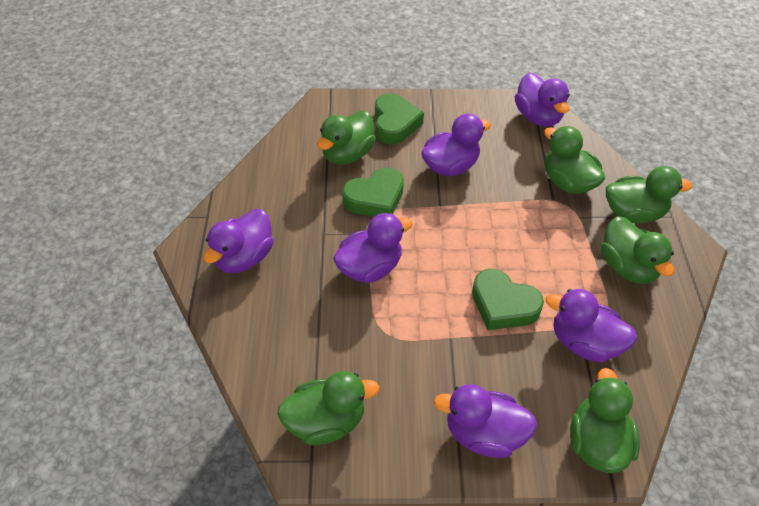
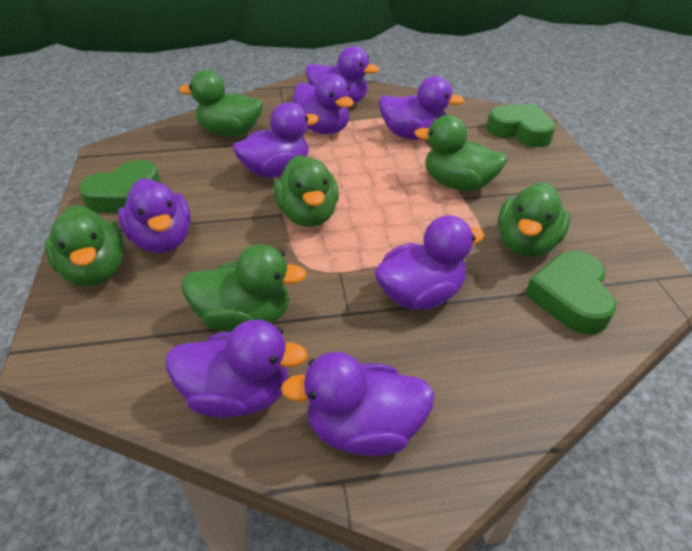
purple duck: 6 -> 8

